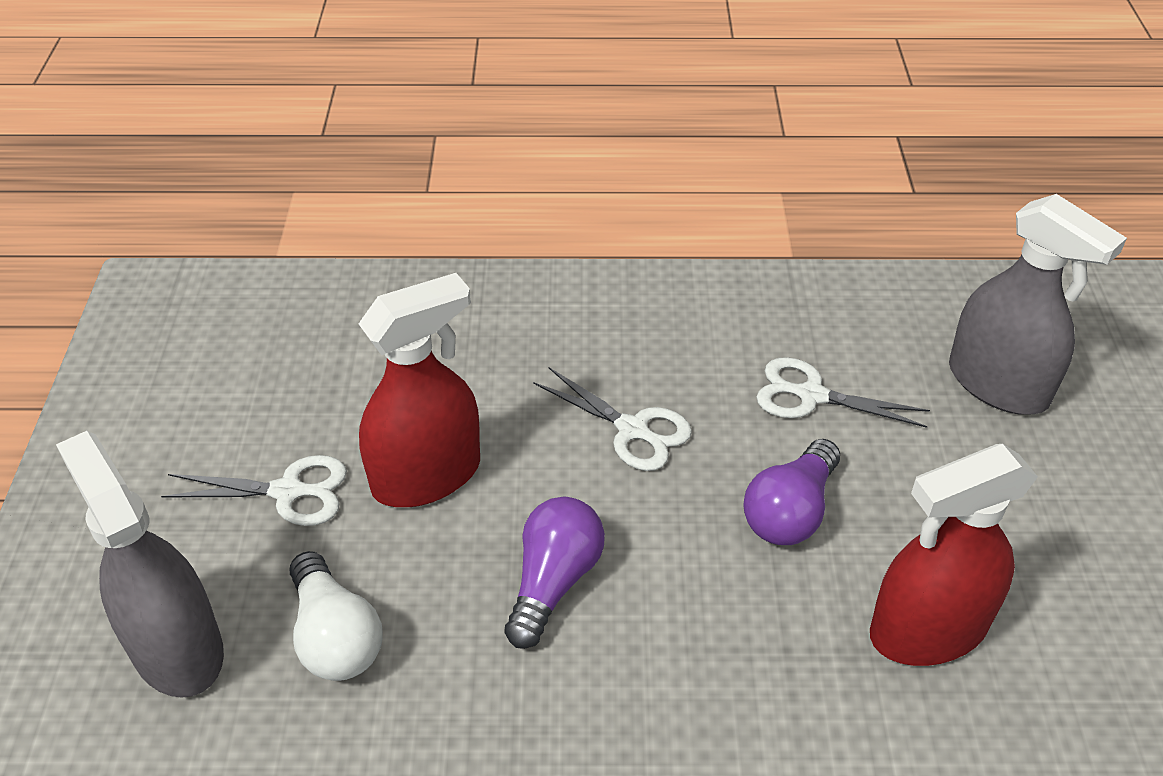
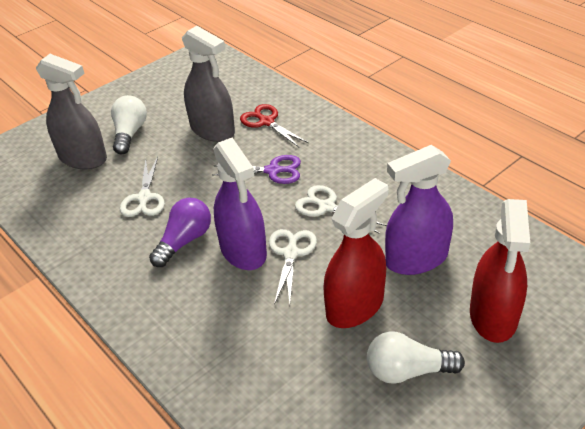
purple light bulb: 2 -> 1
purple scissors: 0 -> 1
purple spray bottle: 0 -> 2
red scissors: 0 -> 1
white light bulb: 1 -> 2

